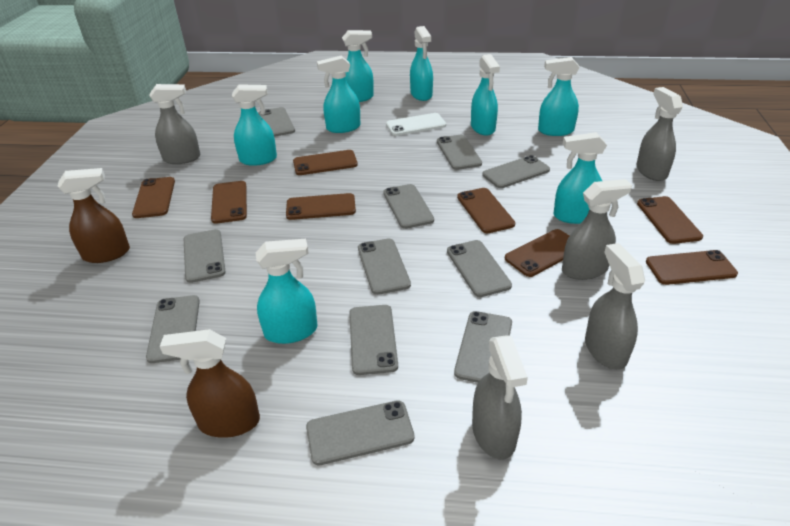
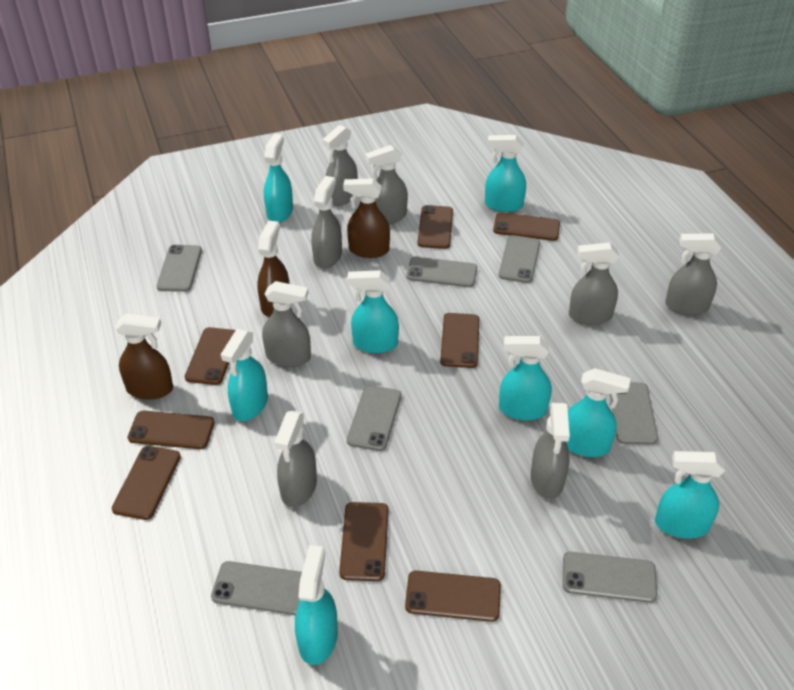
brown spray bottle: 2 -> 3
grey phone: 11 -> 7
grey spray bottle: 5 -> 8
white phone: 1 -> 0

